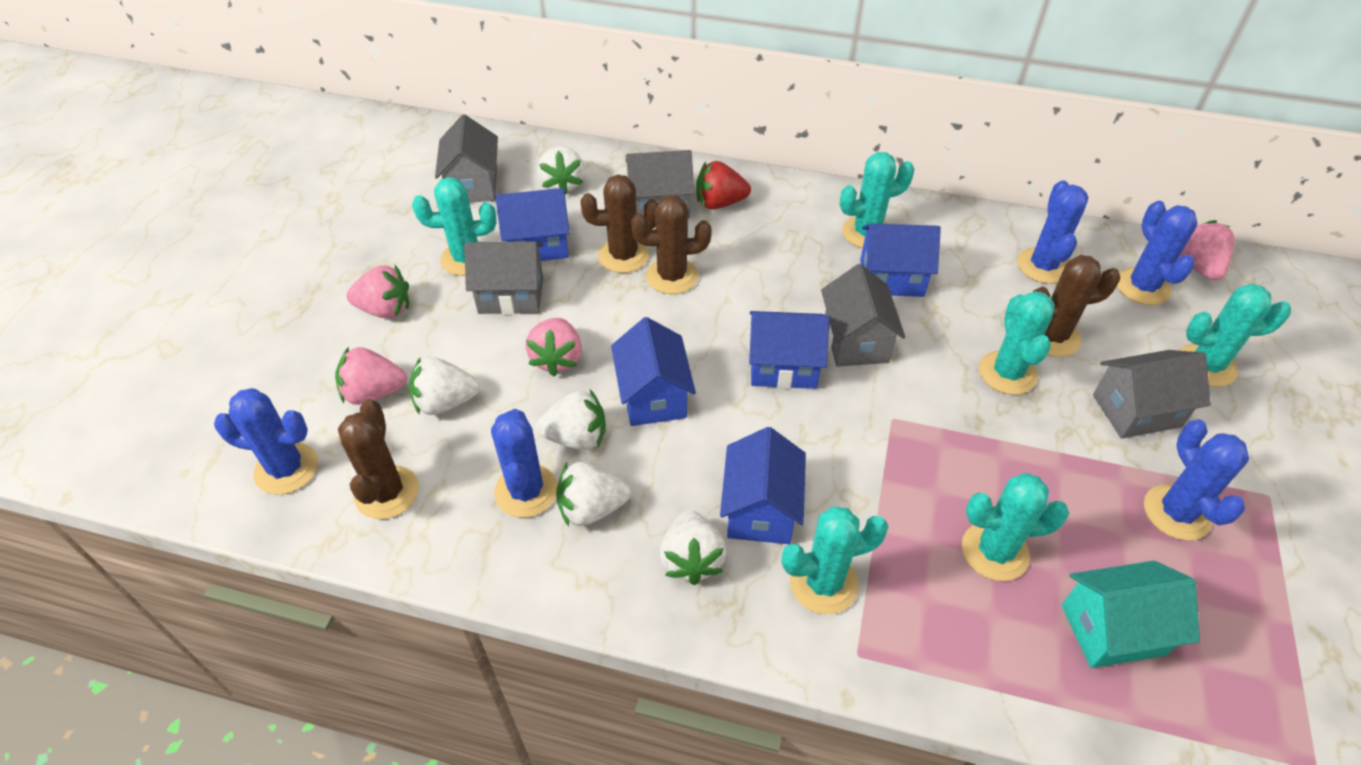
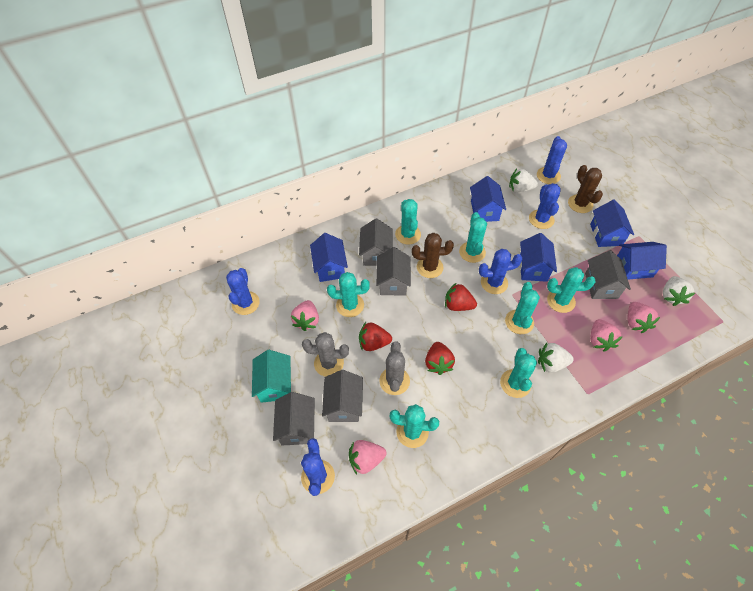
brown cactus: 4 -> 2
grey cactus: 0 -> 2
red strawberry: 1 -> 3
turquoise cactus: 6 -> 7
white strawberry: 5 -> 3

